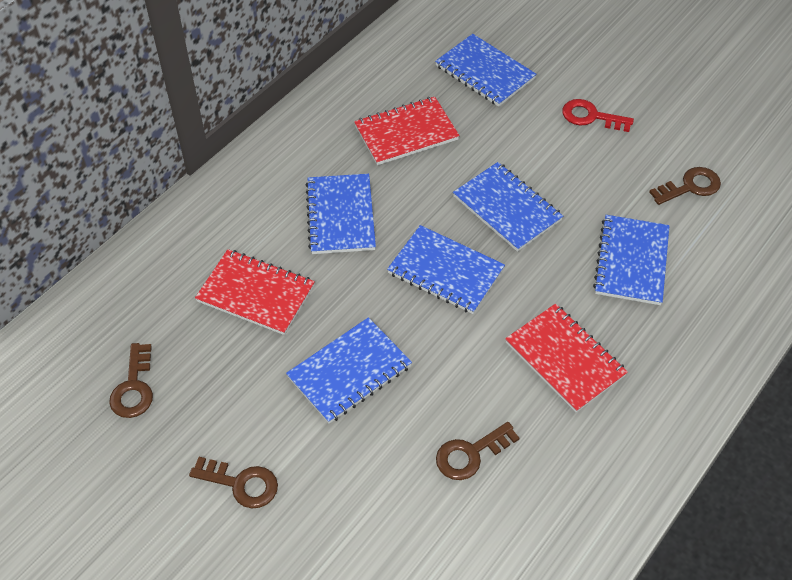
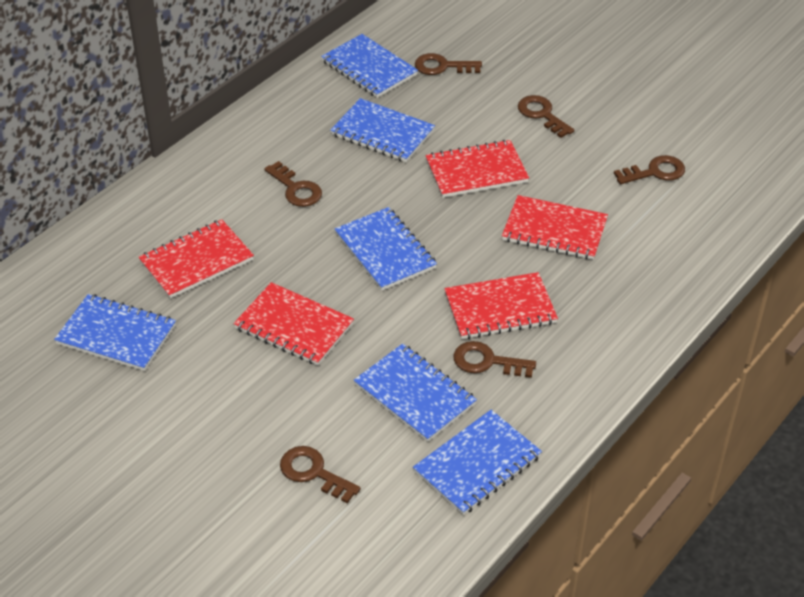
brown key: 4 -> 6
red key: 1 -> 0
red notebook: 3 -> 5

